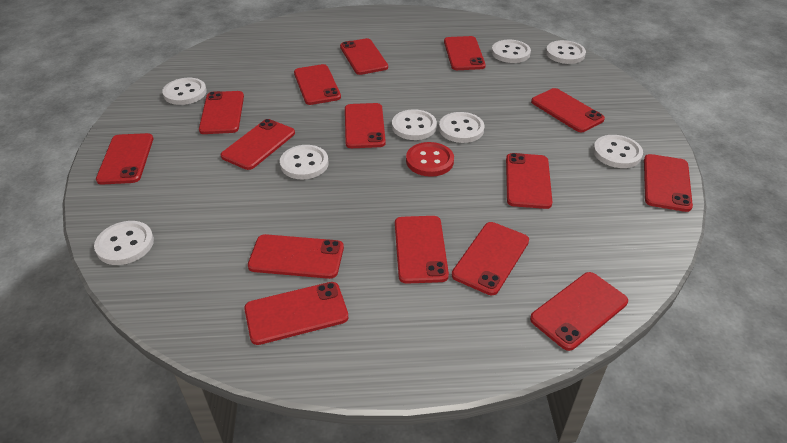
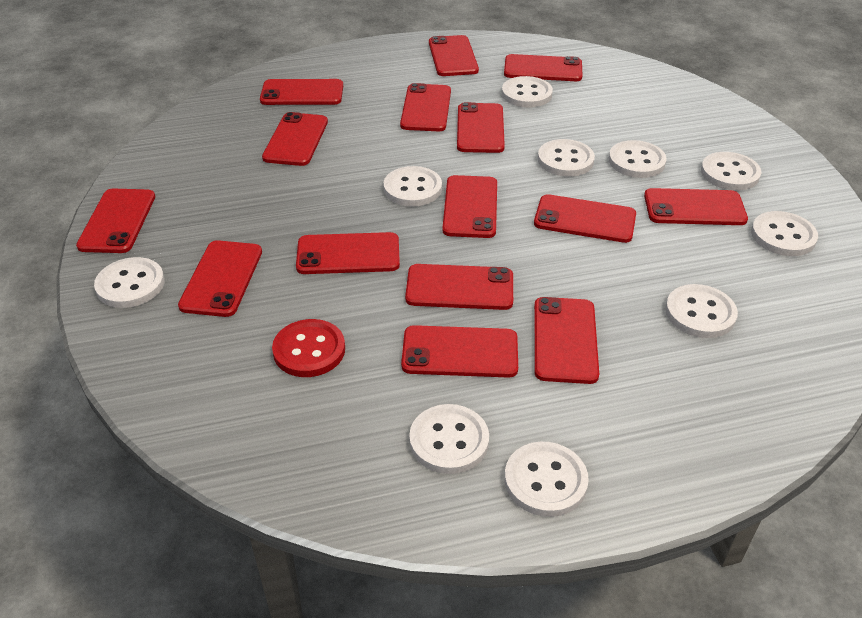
white button: 8 -> 10

